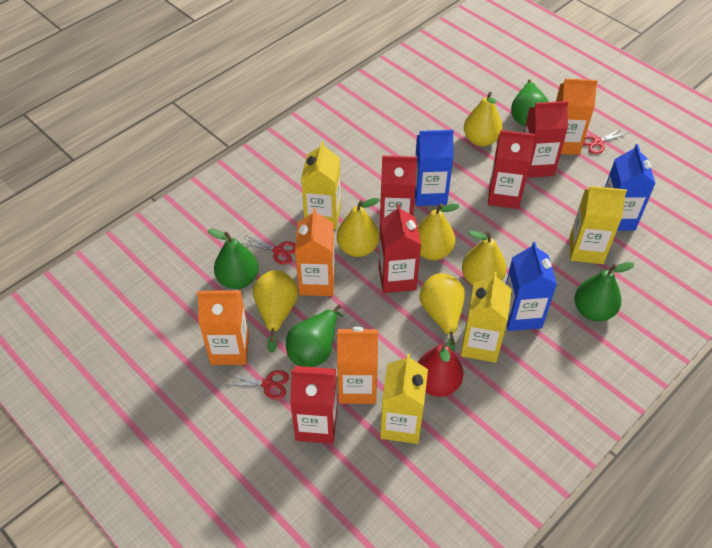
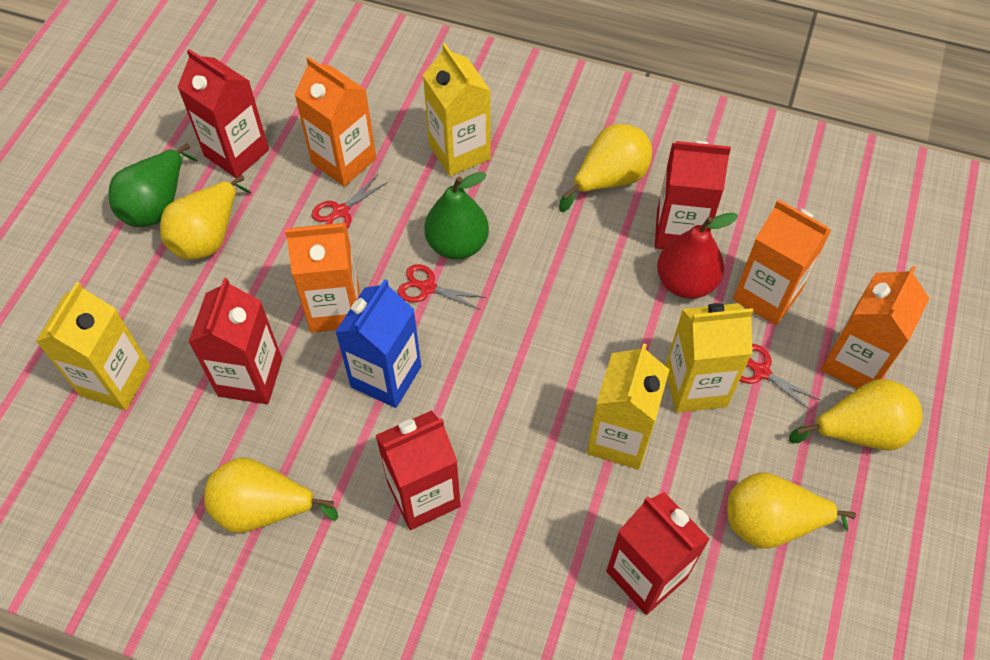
blue carton: 3 -> 1
green pear: 4 -> 2
yellow pear: 6 -> 5

